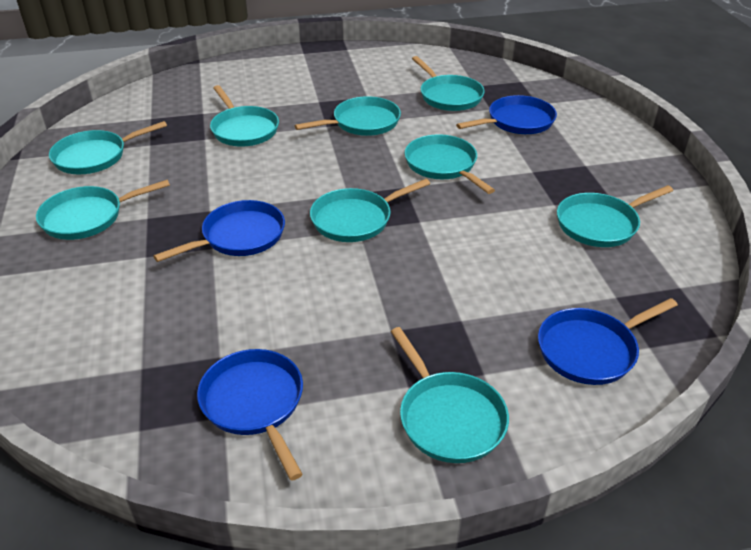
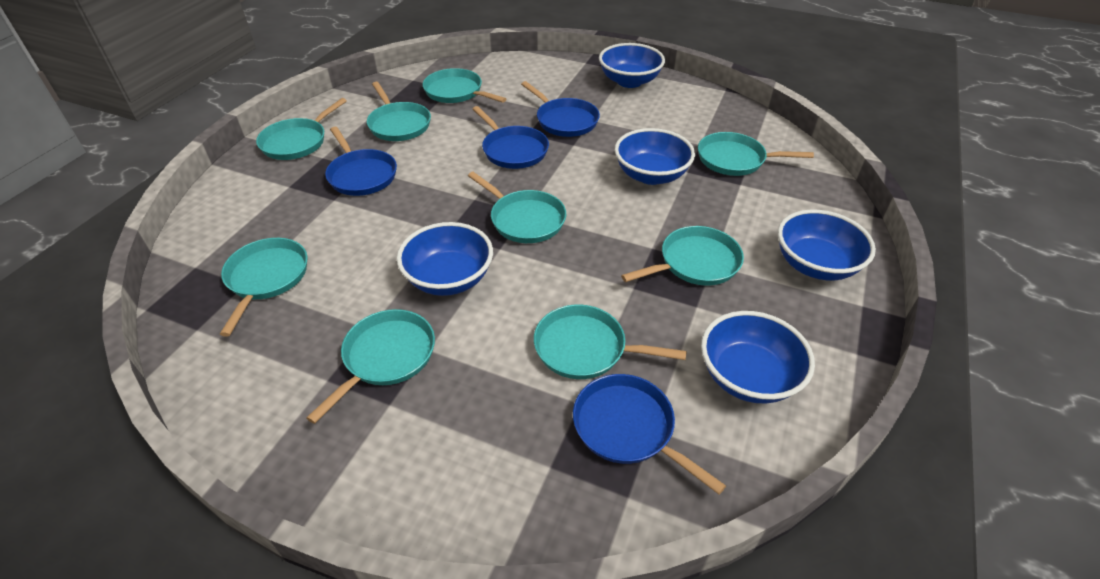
blue bowl: 0 -> 5

